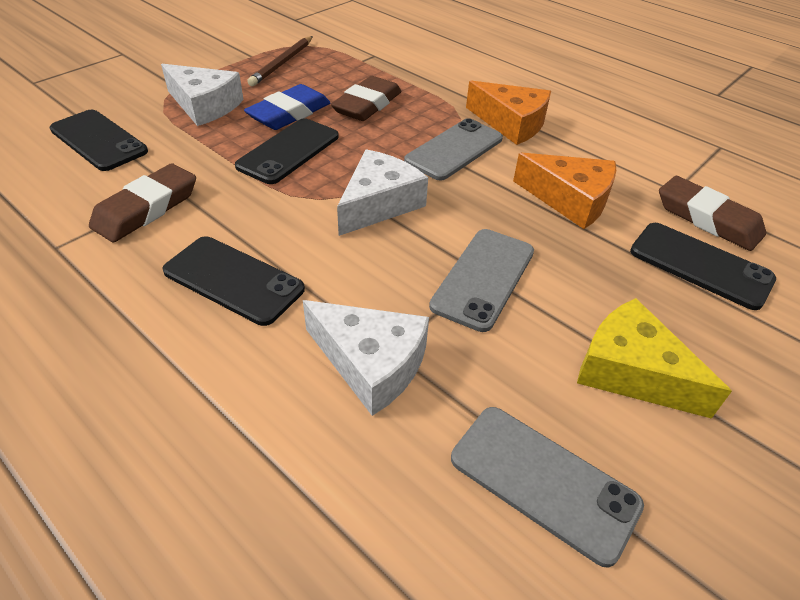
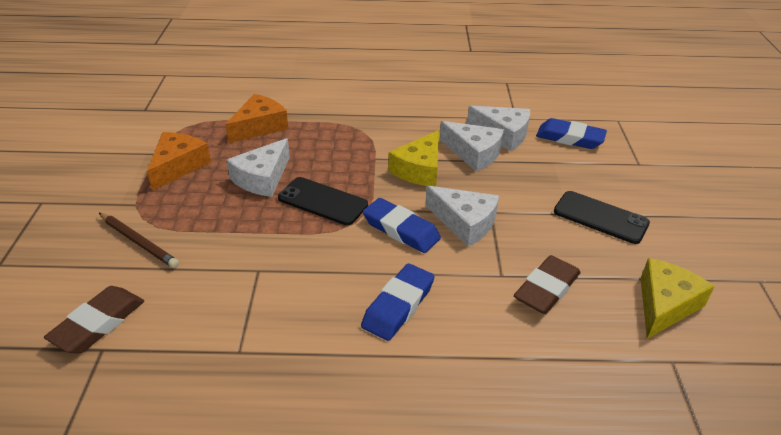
black phone: 4 -> 2
blue eraser: 1 -> 3
brown eraser: 3 -> 2
grey phone: 3 -> 0
white cheese: 3 -> 4
yellow cheese: 1 -> 2

